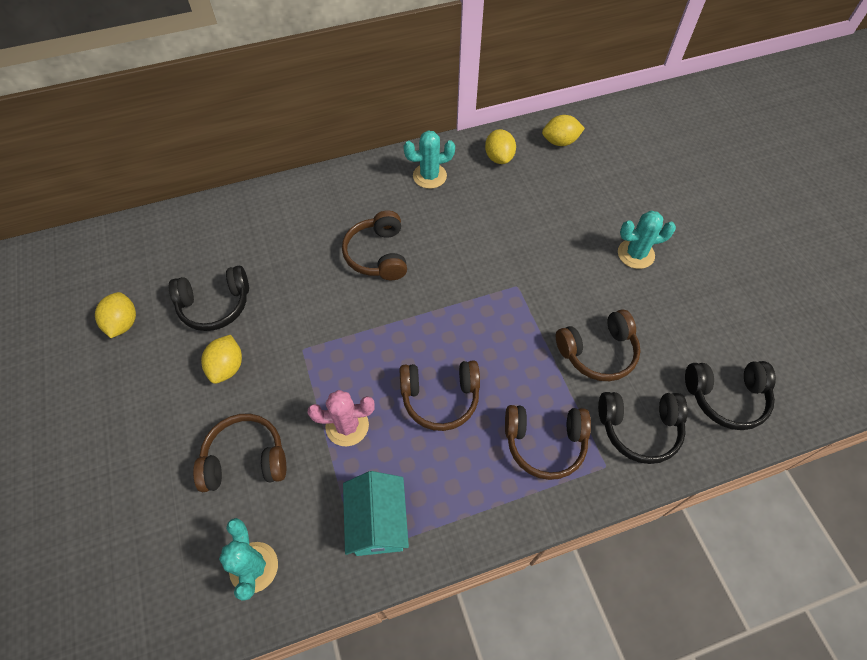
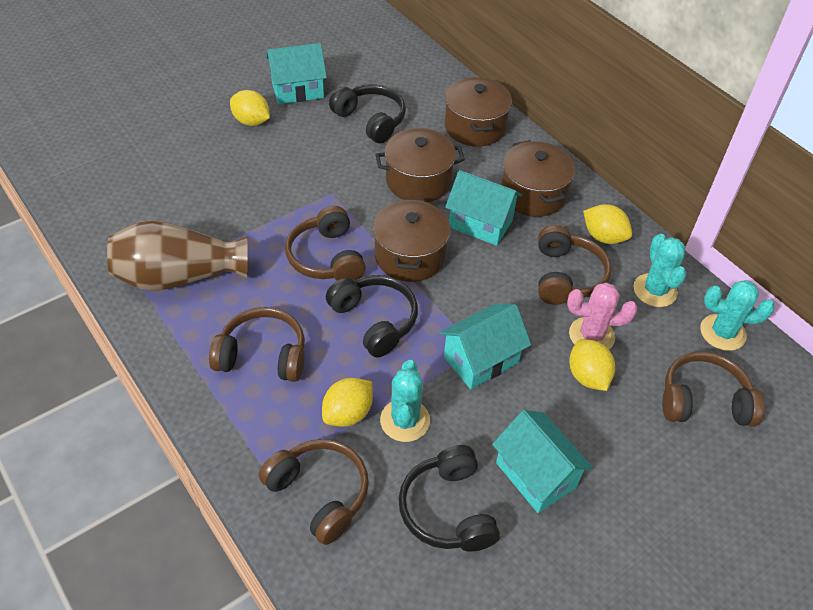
brown pot: 0 -> 4
brown vase: 0 -> 1
turquoise house: 1 -> 4

